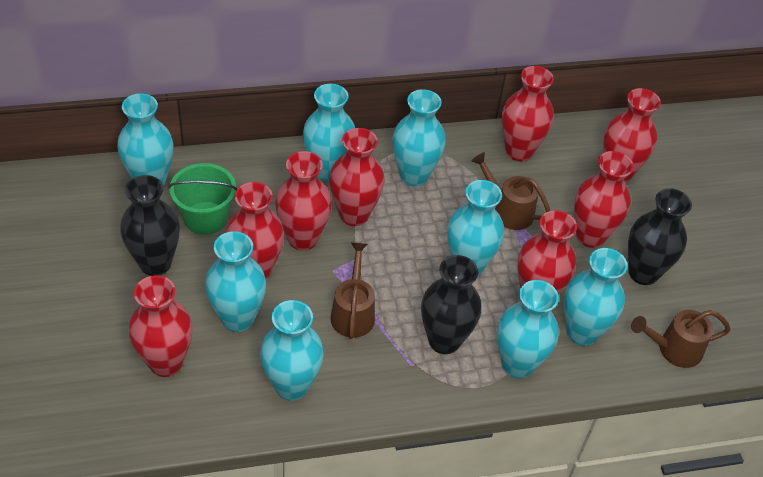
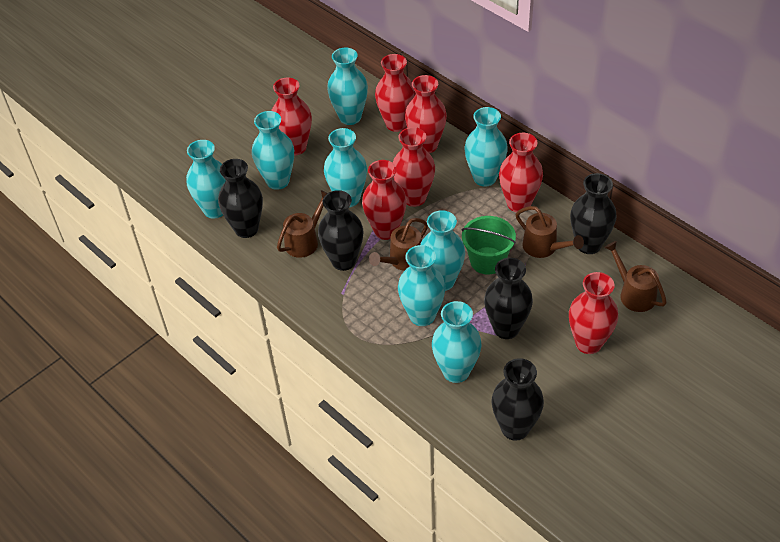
black vase: 3 -> 5
brown watering can: 3 -> 4
red vase: 8 -> 7

